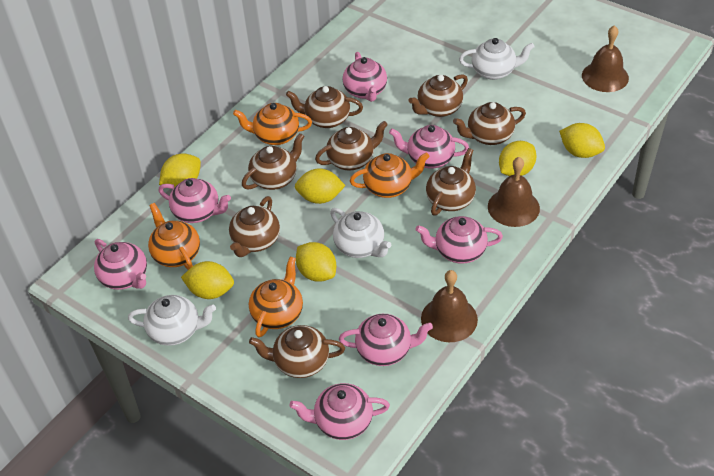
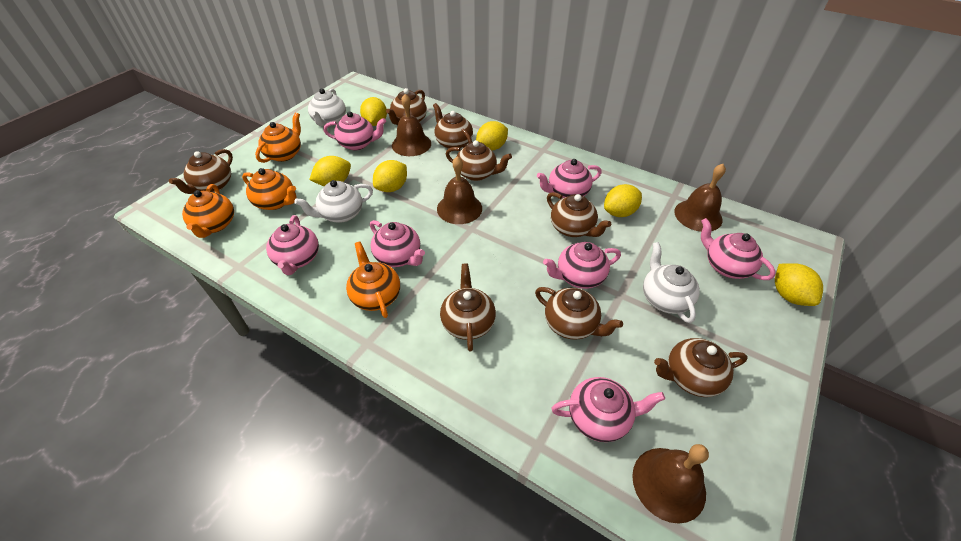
brown bell: 3 -> 4

